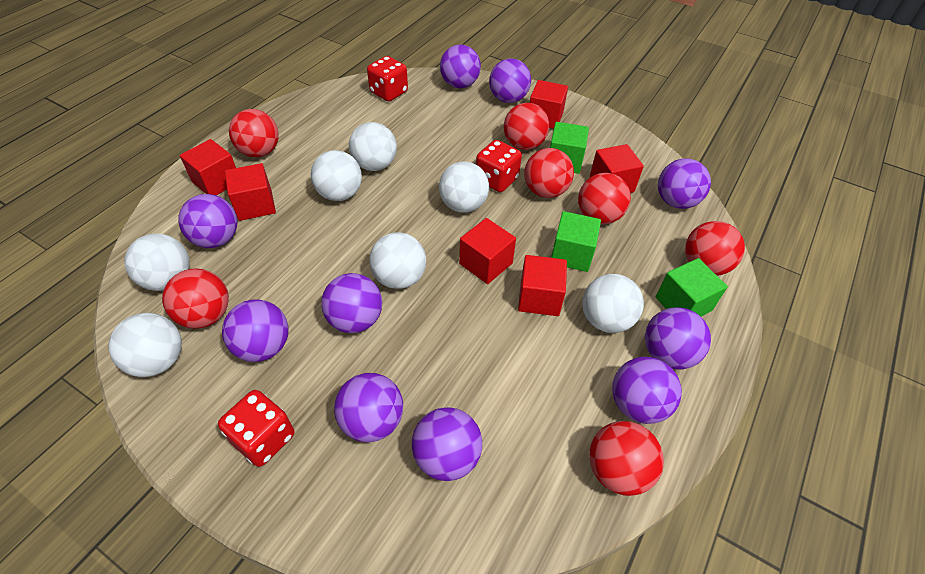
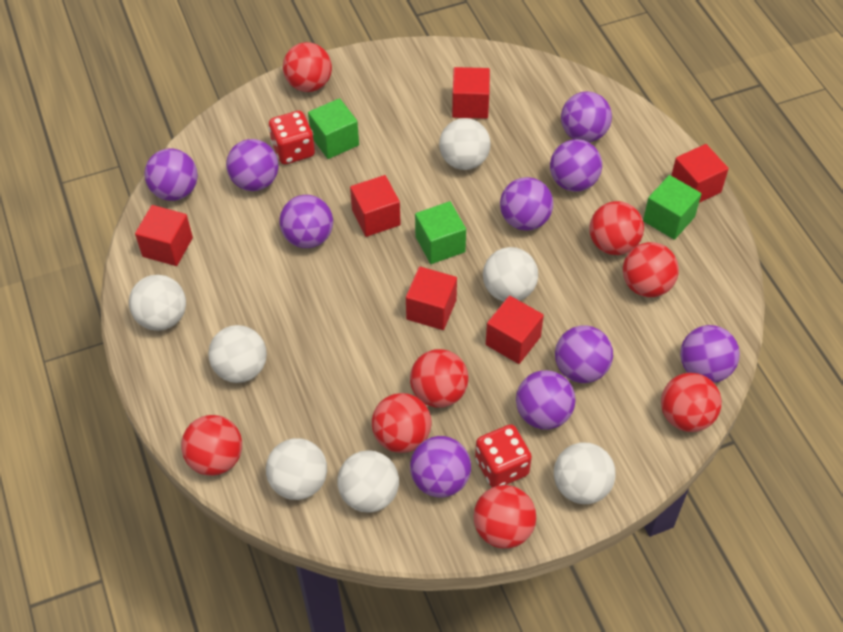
red ball: 7 -> 8
red dice: 3 -> 2

